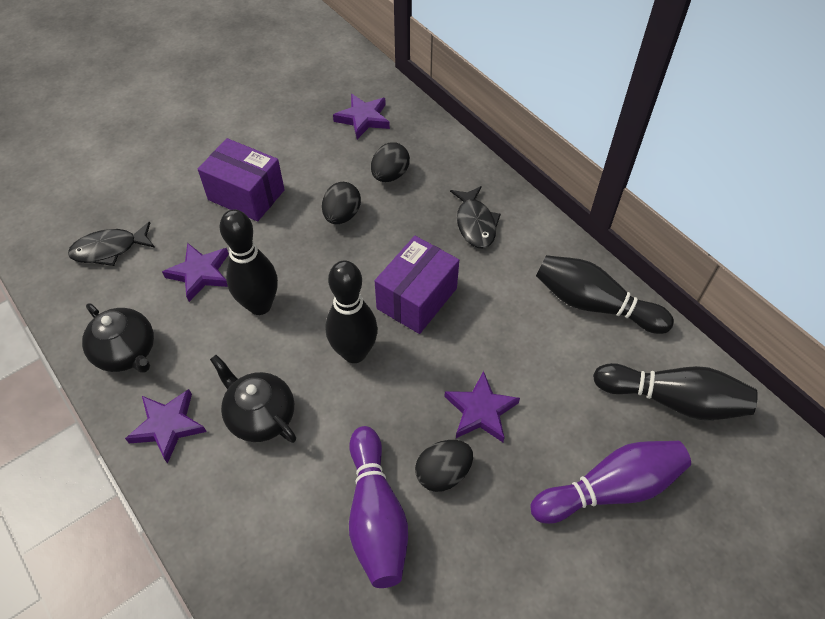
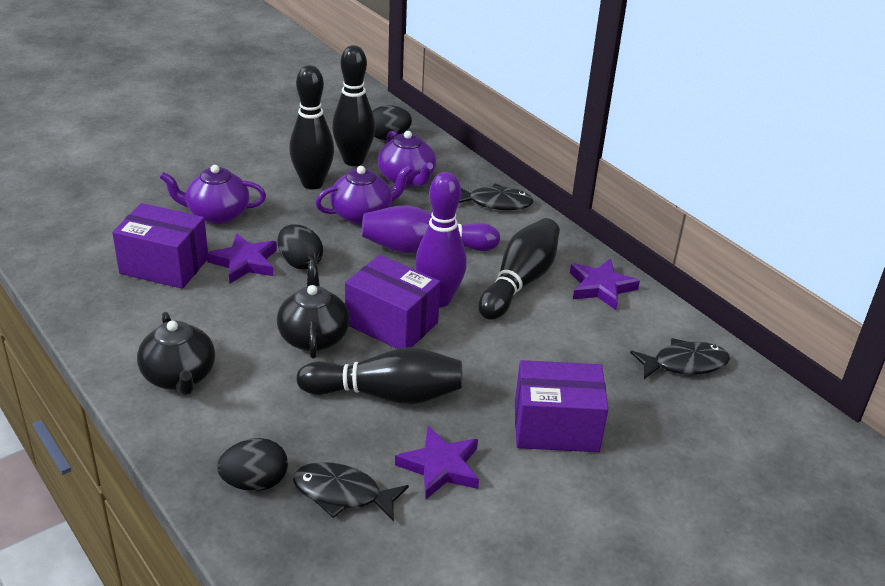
black fish: 2 -> 3
purple box: 2 -> 3
purple star: 4 -> 3
purple teapot: 0 -> 3

